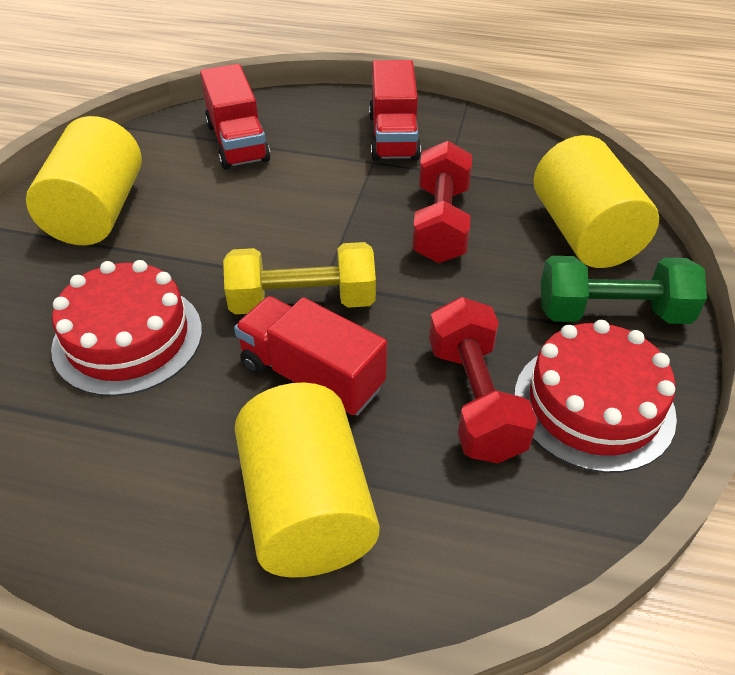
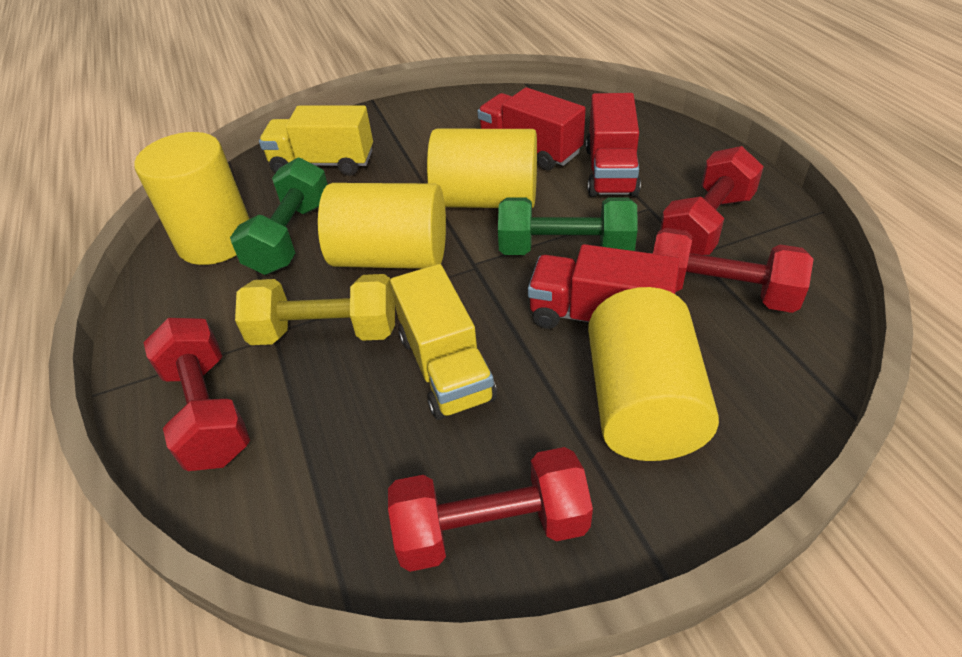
green dumbbell: 1 -> 2
red cake: 2 -> 0
red dumbbell: 2 -> 4
yellow cylinder: 3 -> 4
yellow truck: 0 -> 2

